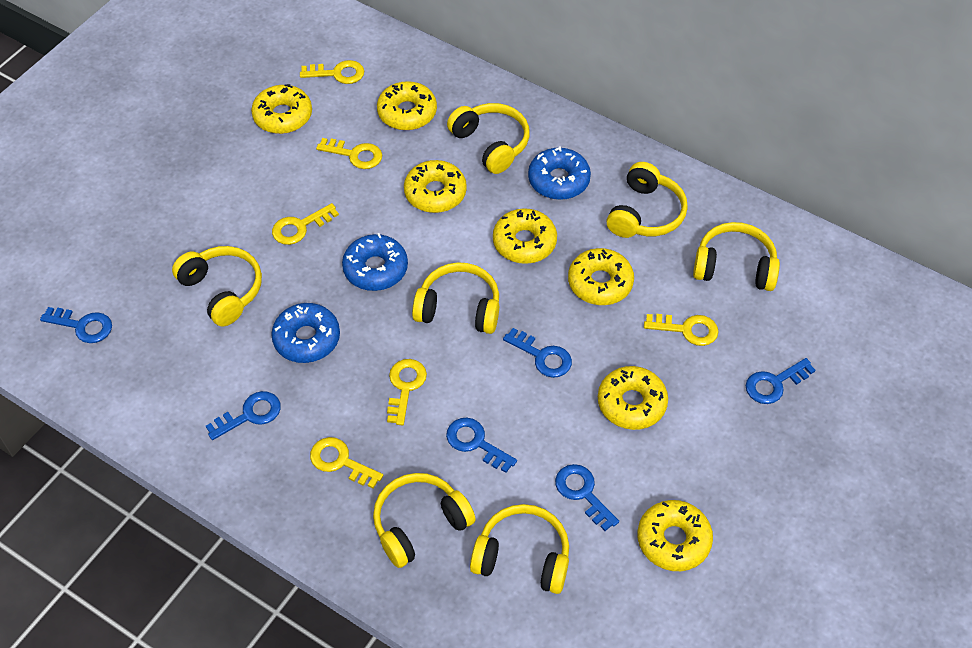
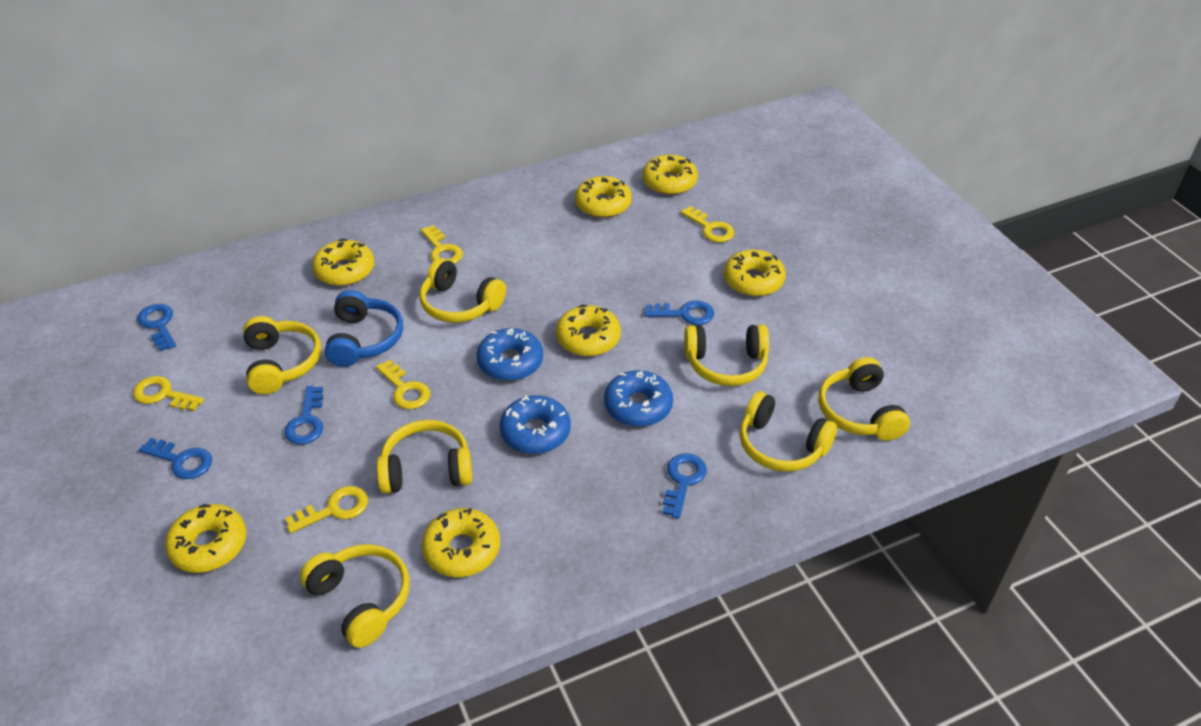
blue headphones: 0 -> 1
blue key: 6 -> 5
yellow key: 6 -> 5

